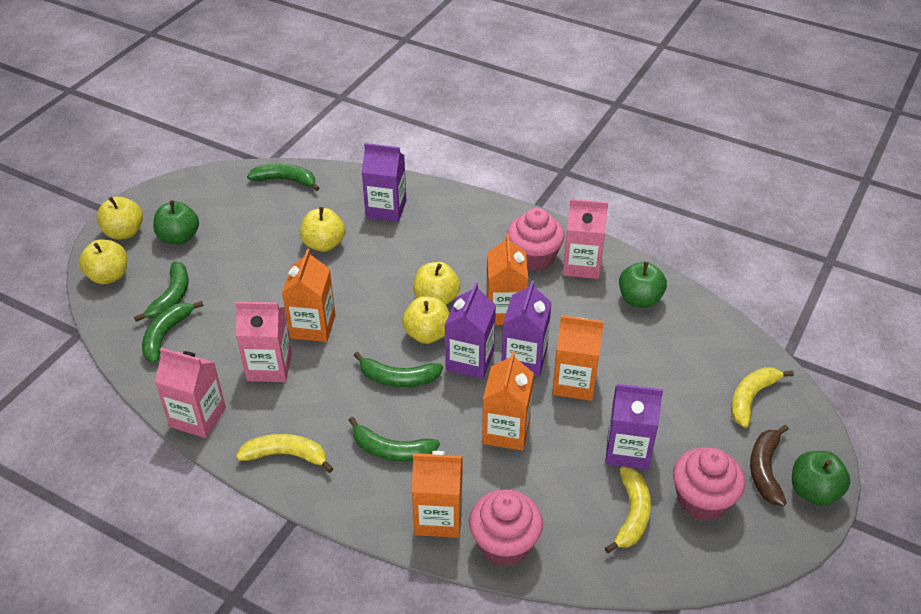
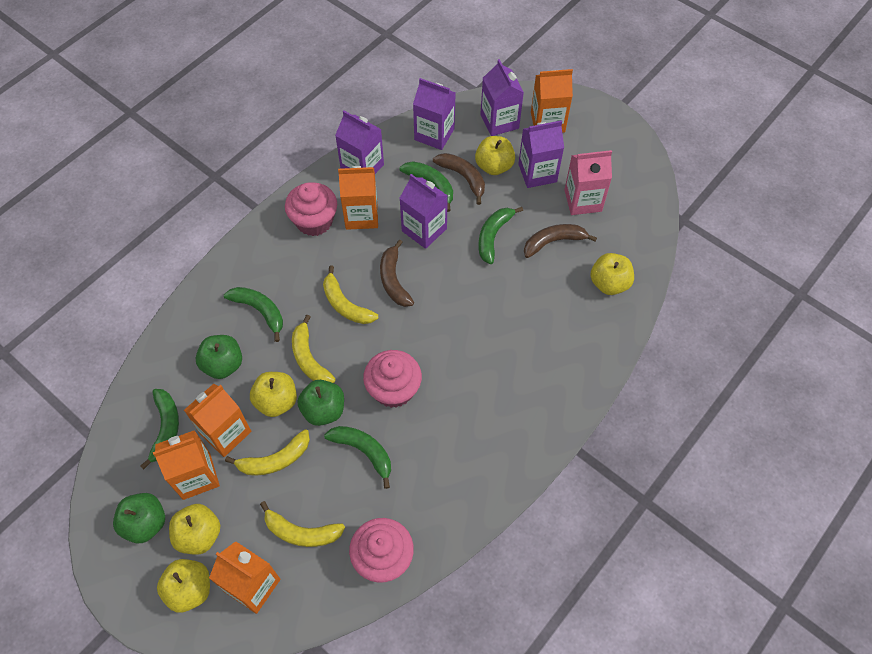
brown banana: 1 -> 3
pink carton: 3 -> 1
purple carton: 4 -> 5
yellow banana: 3 -> 4

